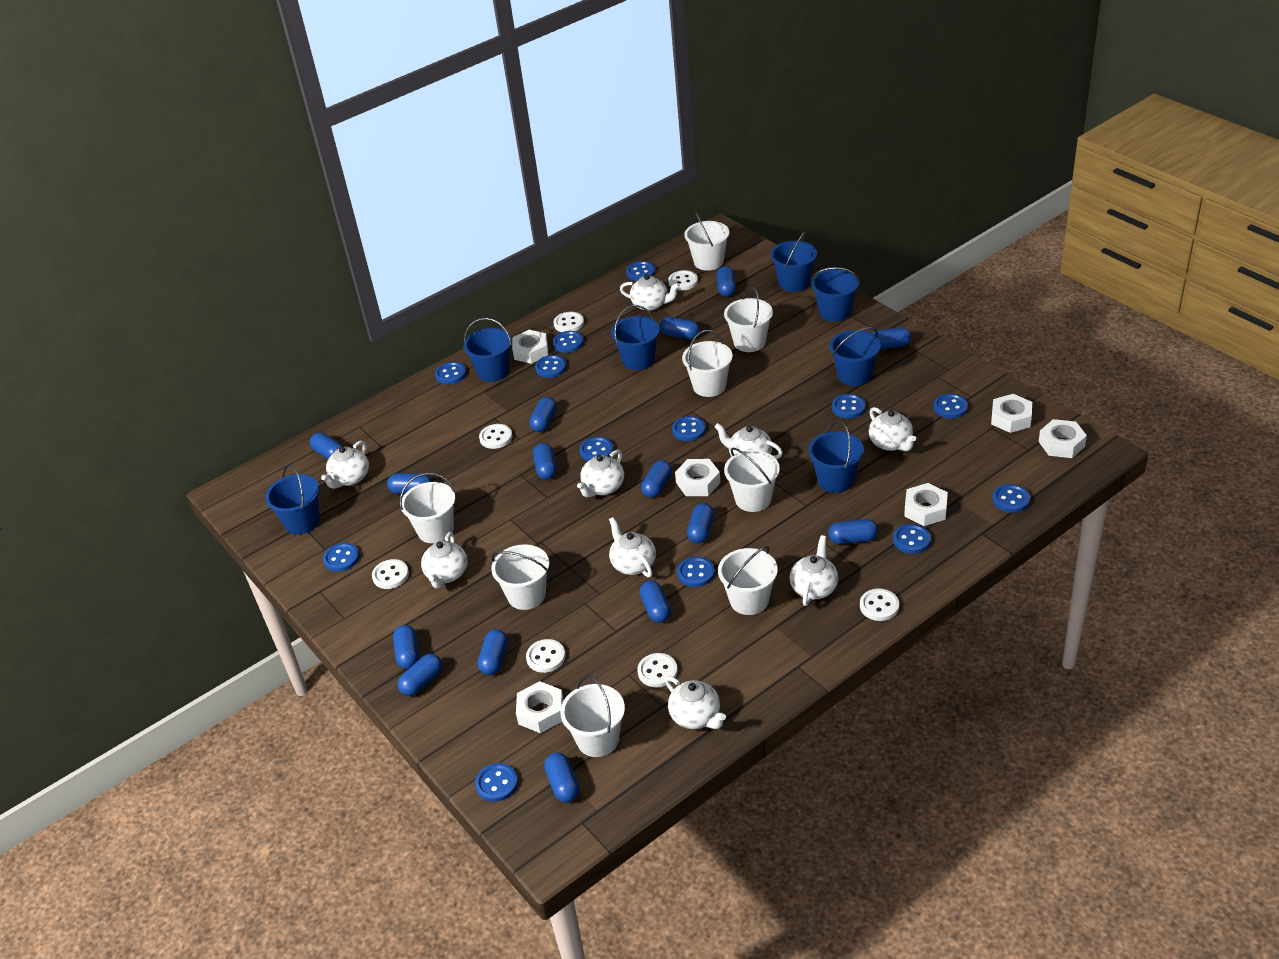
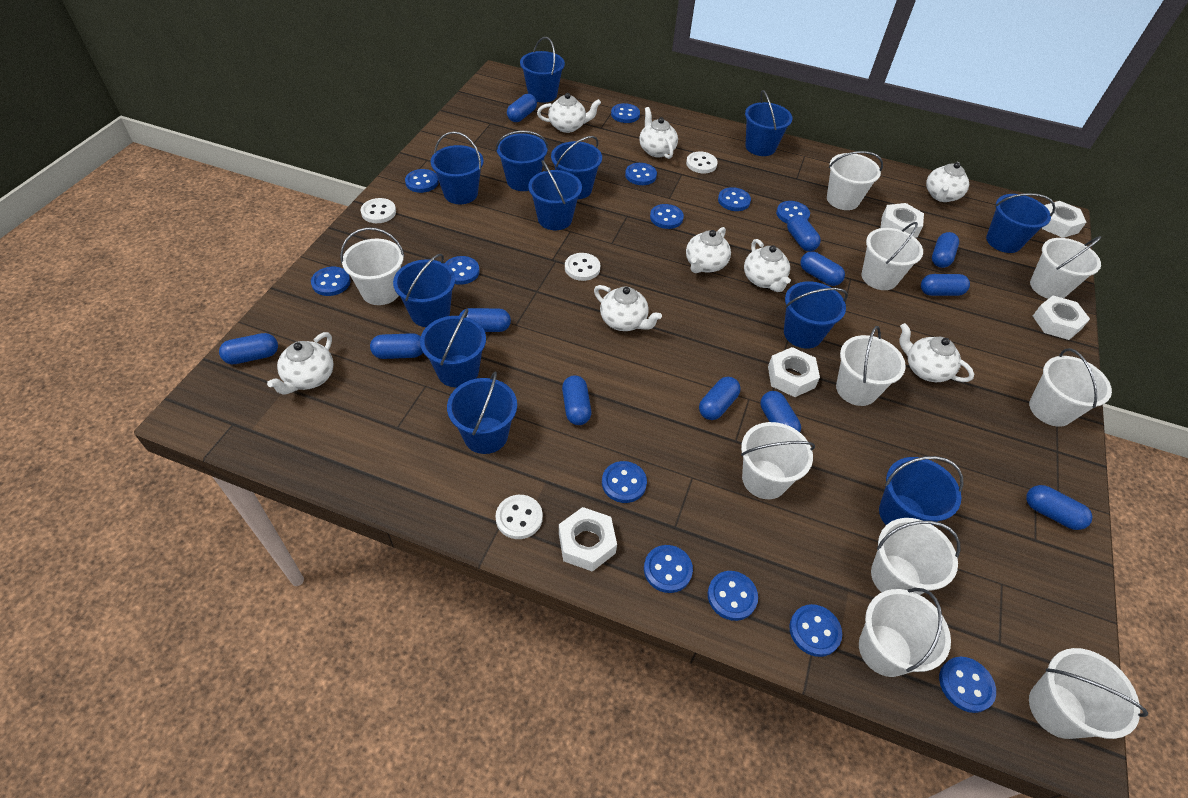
blue bucket: 7 -> 12
blue capsule: 15 -> 12
white bucket: 8 -> 10
white button: 7 -> 4
white nut: 6 -> 5
white teapot: 9 -> 8

